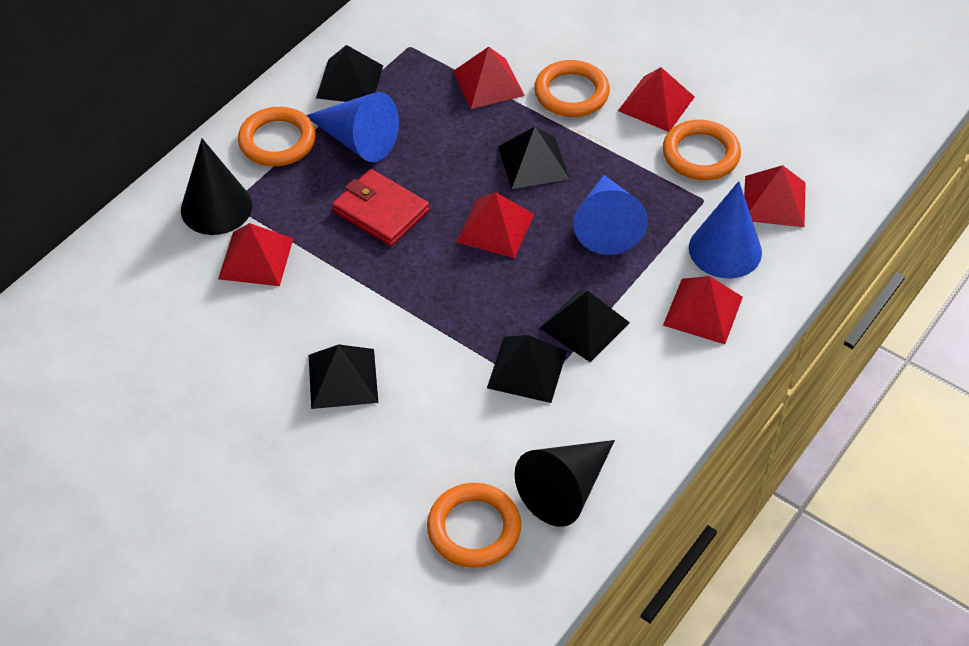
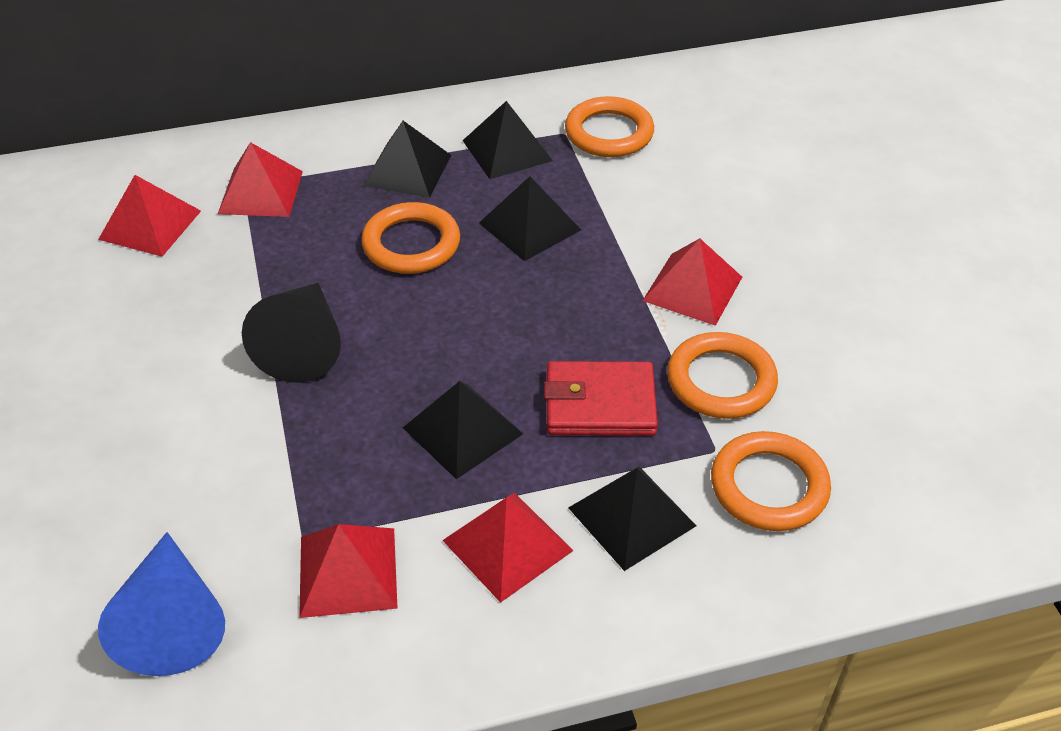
black cone: 2 -> 1
blue cone: 3 -> 1
red pyramid: 6 -> 5

